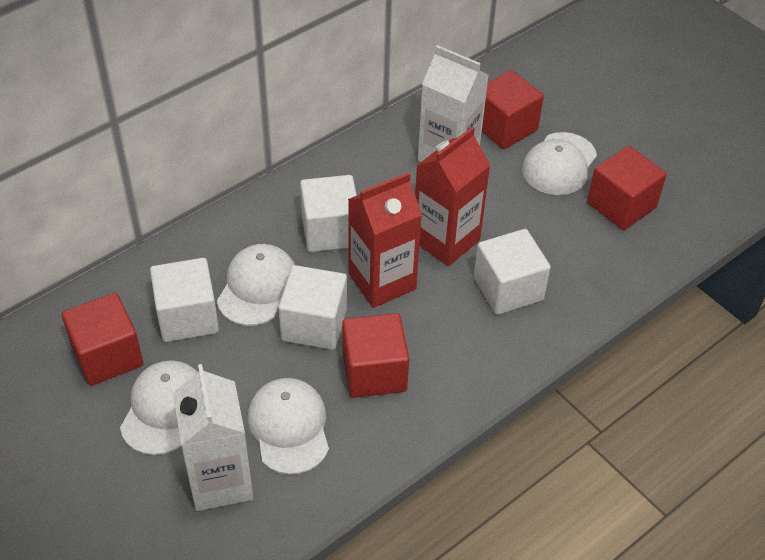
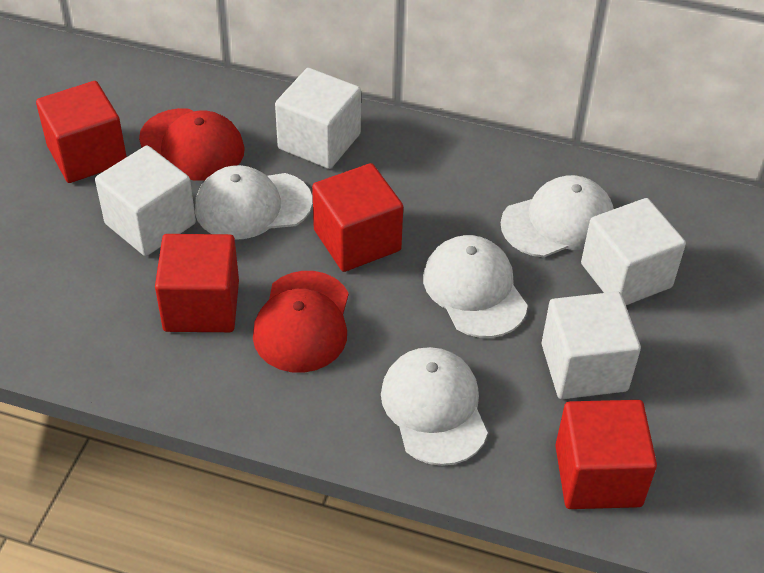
red cap: 0 -> 2
red carton: 2 -> 0
white carton: 2 -> 0

